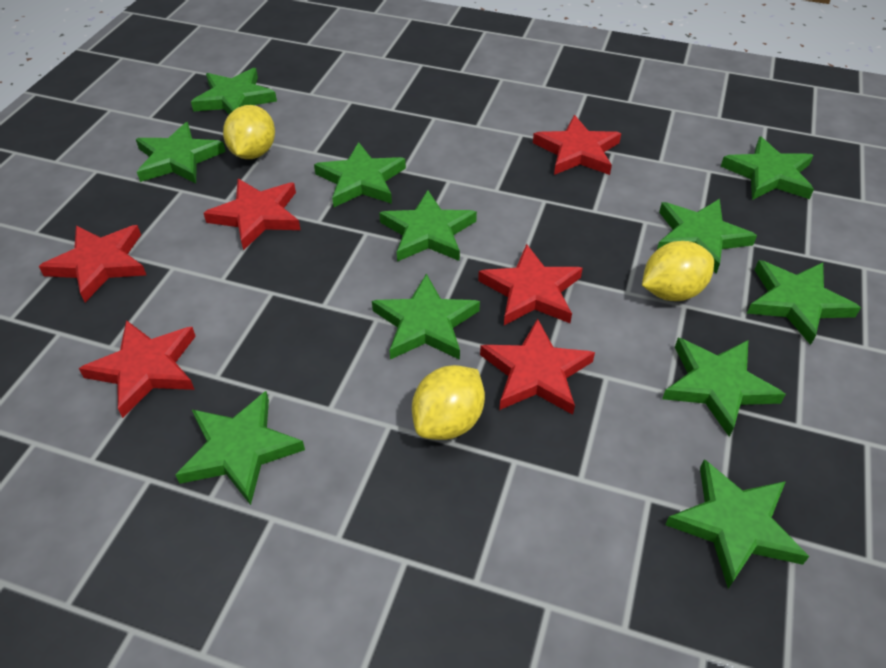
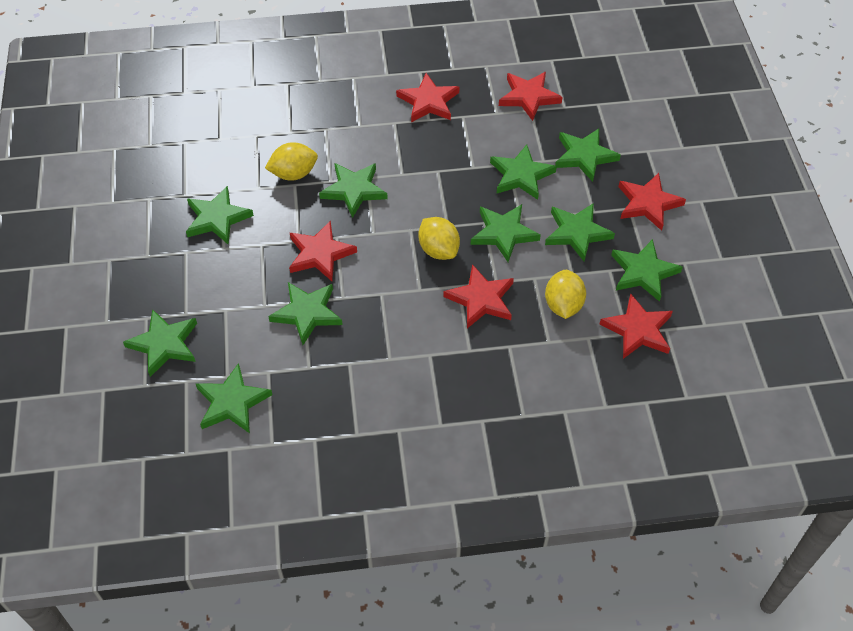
green star: 11 -> 10

